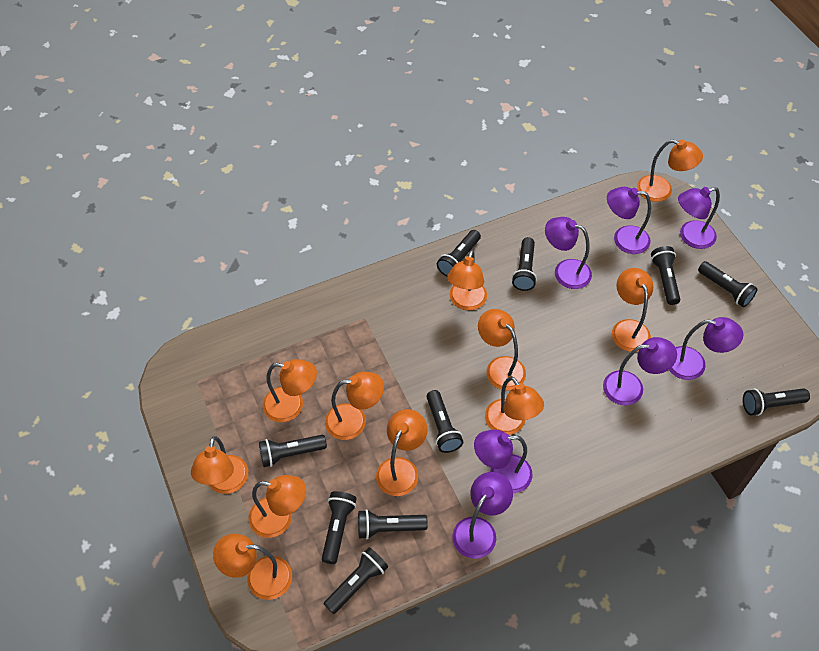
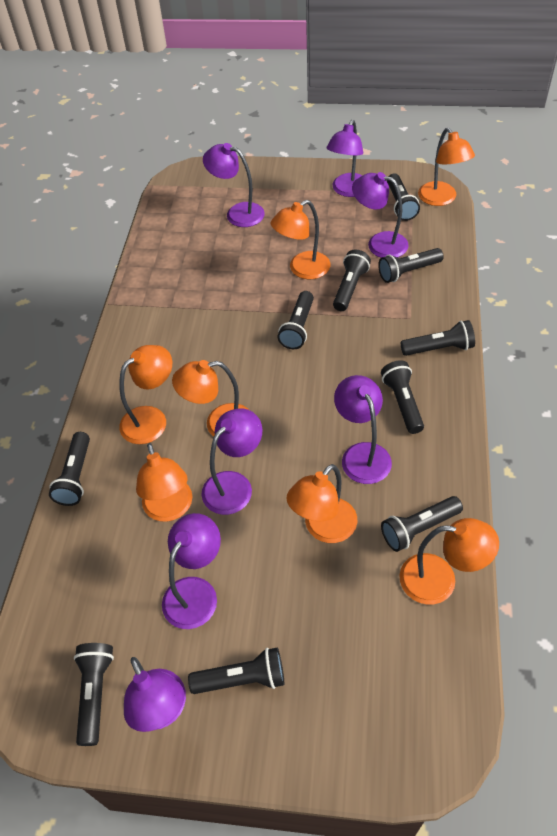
orange lamp: 11 -> 7

